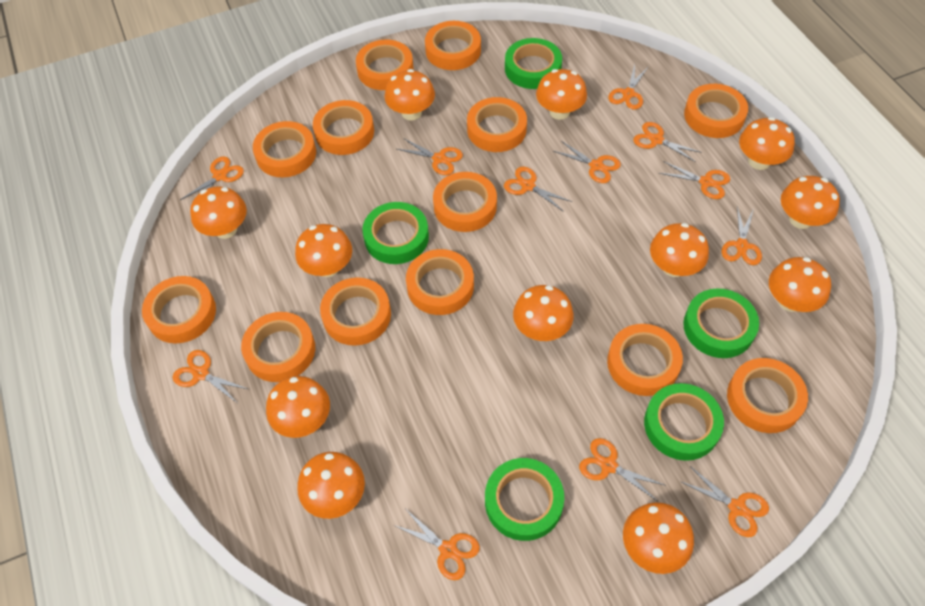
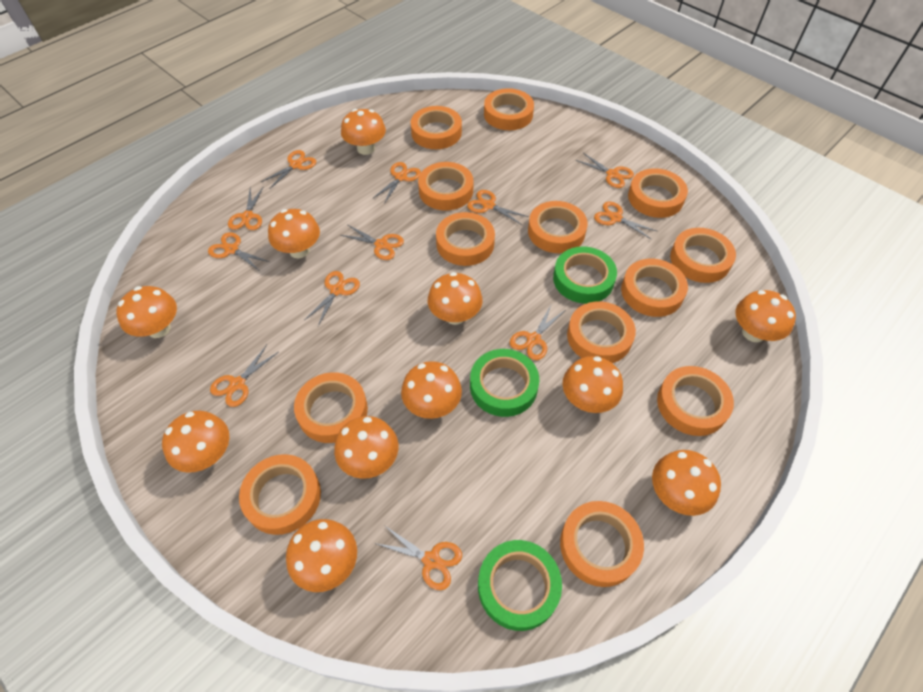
green tape: 5 -> 3
orange mushroom: 12 -> 11

